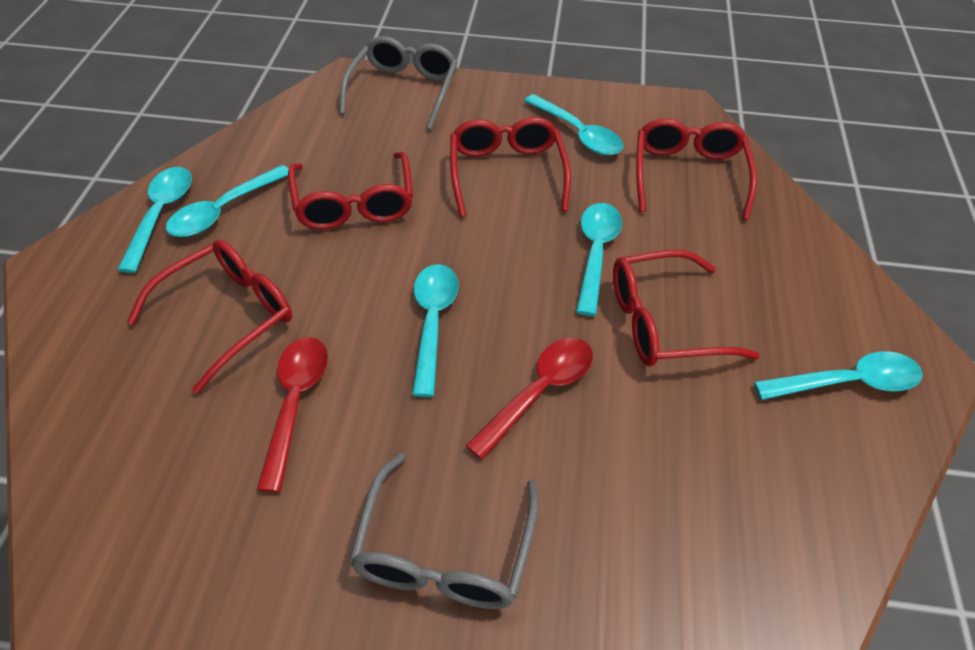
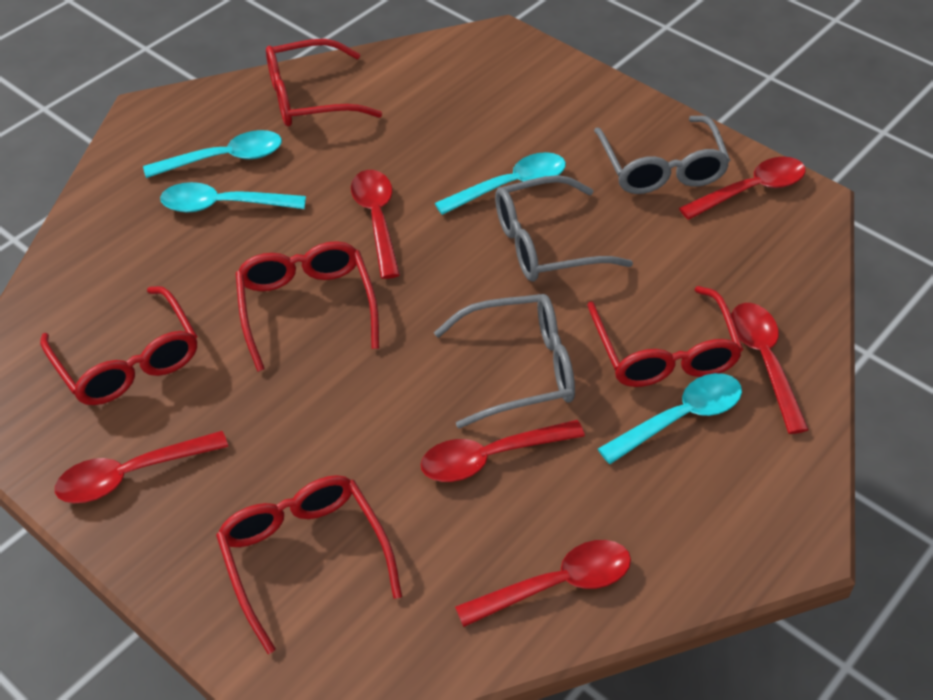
grey glasses: 2 -> 3
red spoon: 2 -> 6
turquoise spoon: 6 -> 4

